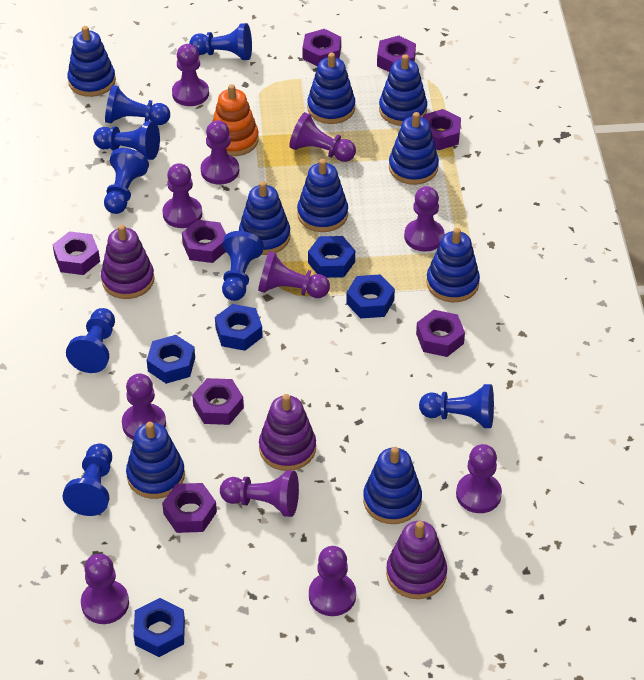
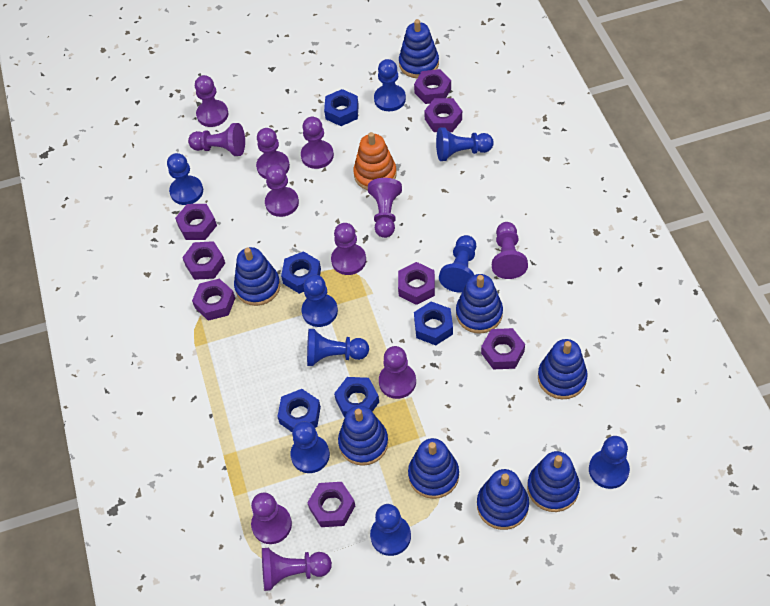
blue pawn: 8 -> 9
blue stacking toy: 9 -> 8
purple stacking toy: 3 -> 0

